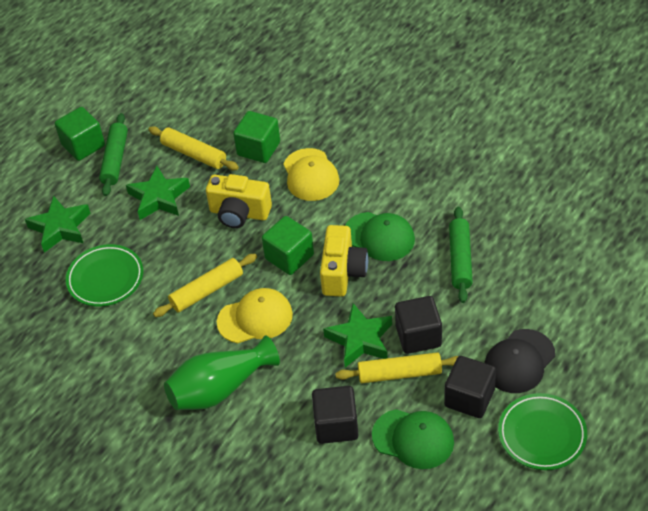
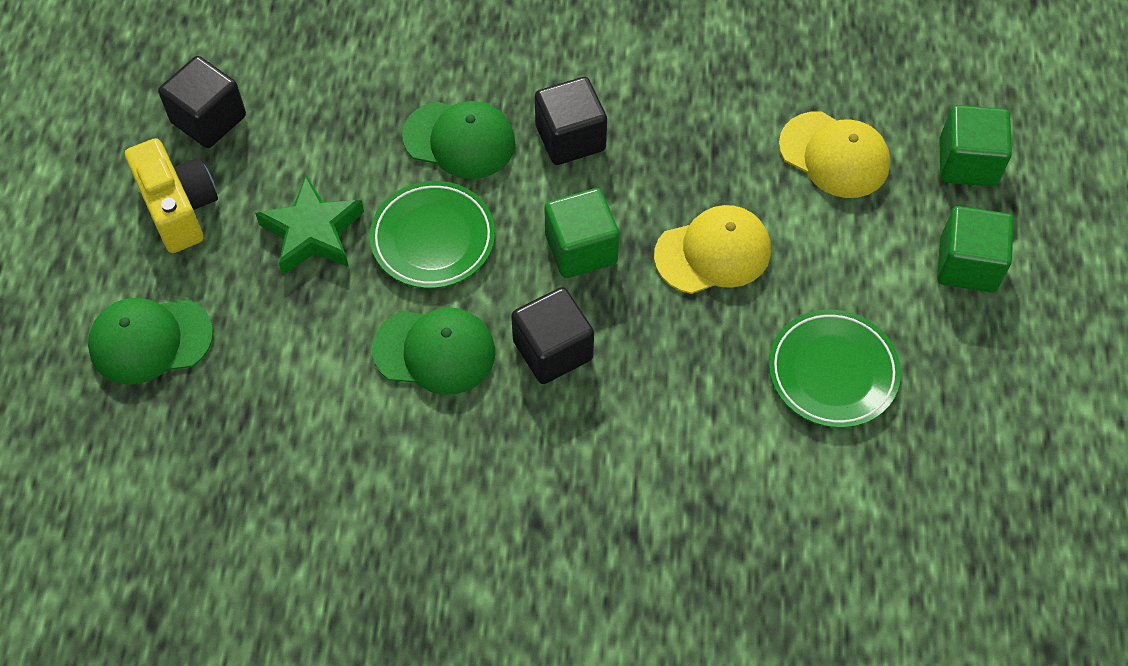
black cap: 1 -> 0
green cap: 2 -> 3
green rolling pin: 2 -> 0
green star: 3 -> 1
green vase: 1 -> 0
yellow camera: 2 -> 1
yellow rolling pin: 3 -> 0

